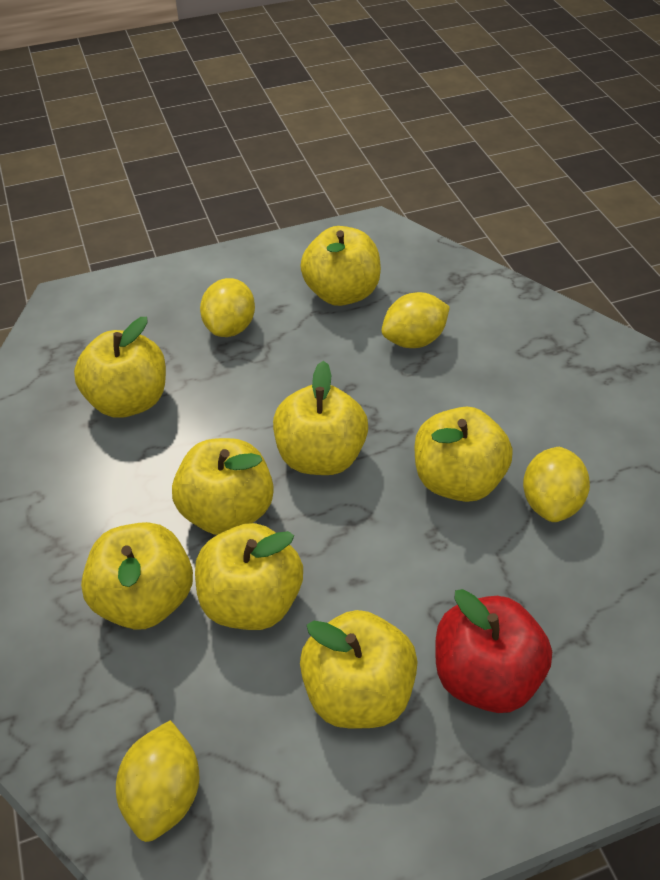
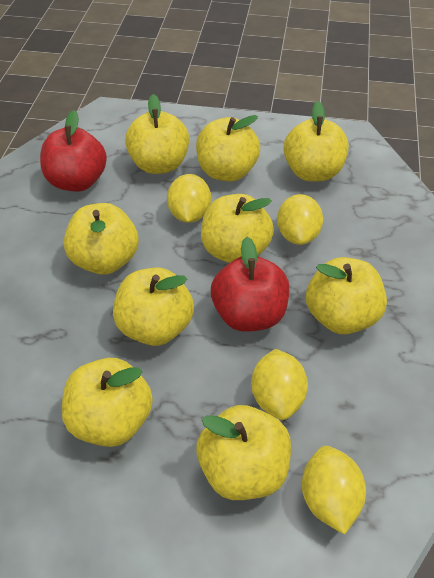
red apple: 1 -> 2
yellow apple: 8 -> 9

